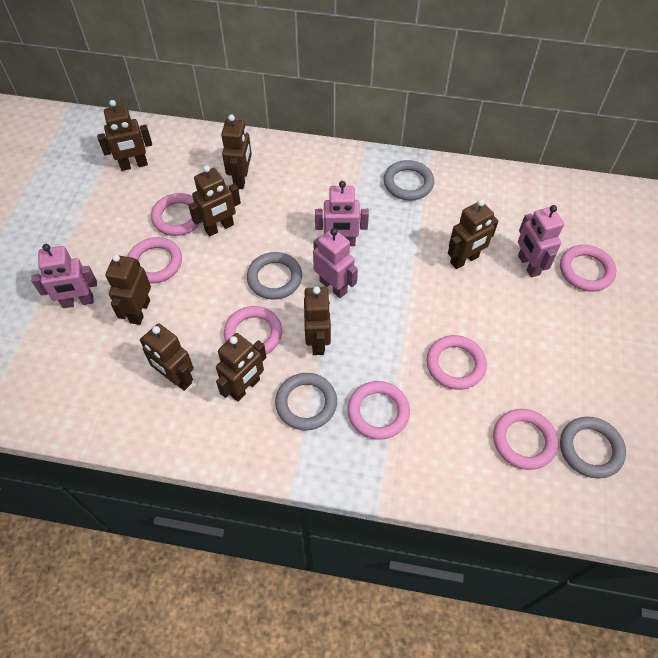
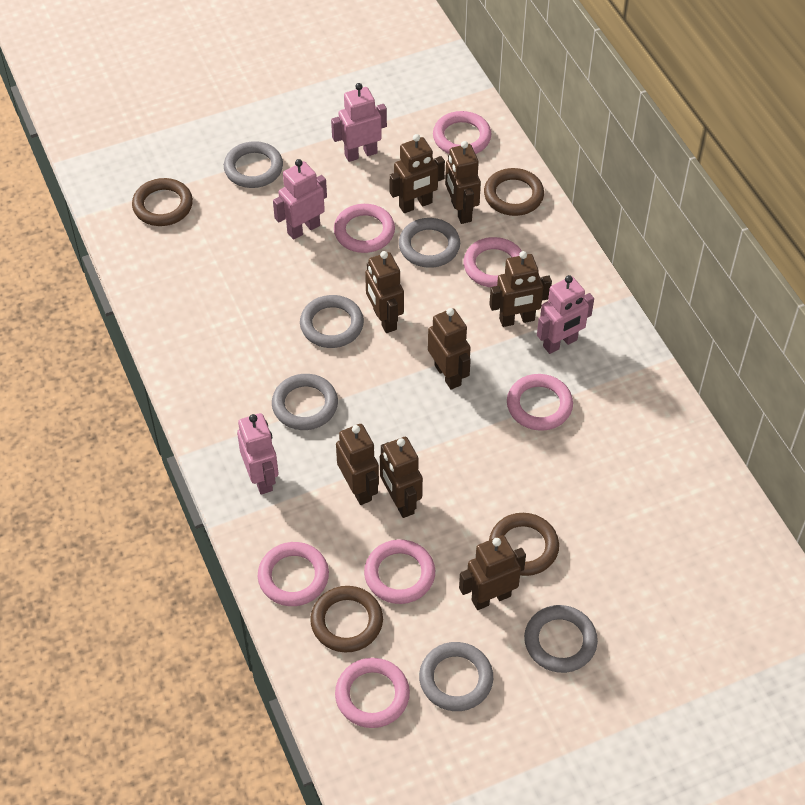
brown ring: 0 -> 4
grey ring: 4 -> 6

